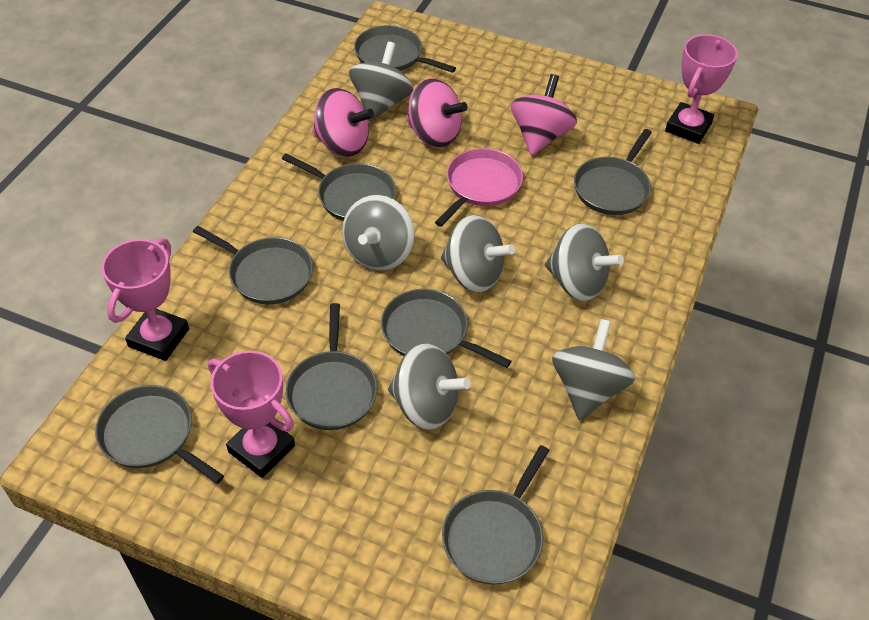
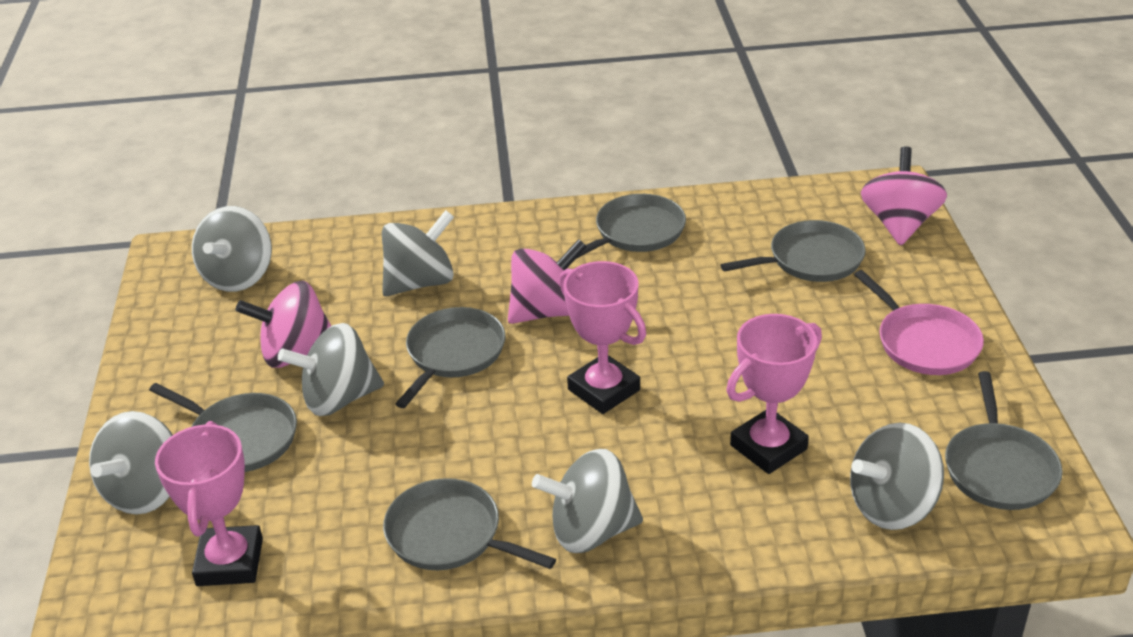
grey pan: 8 -> 6

